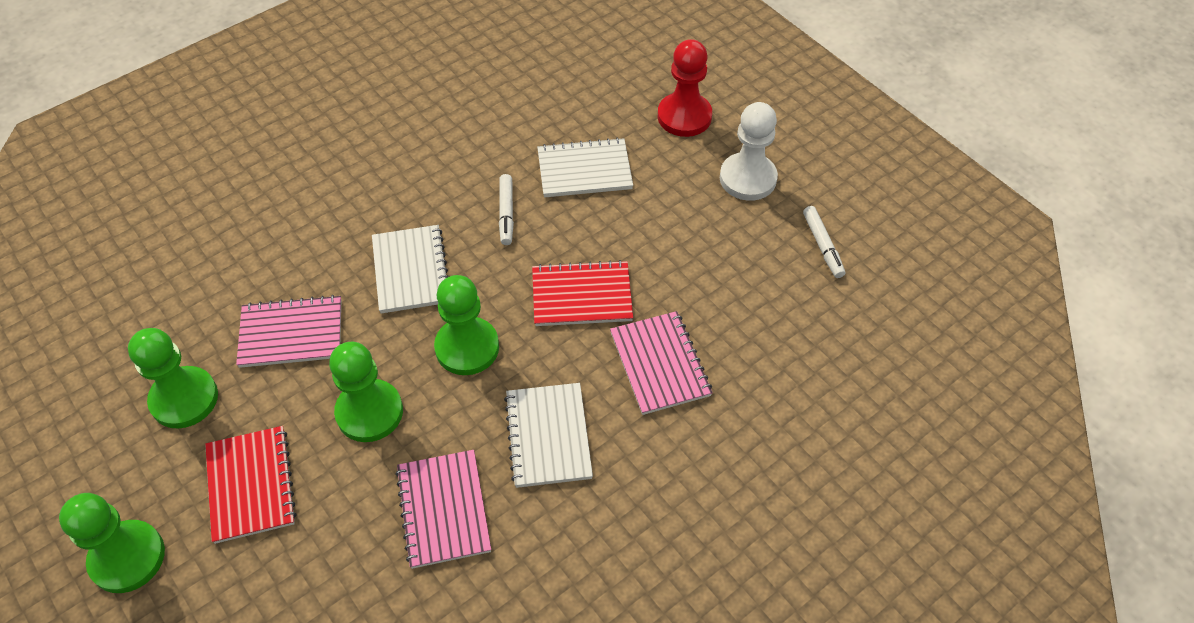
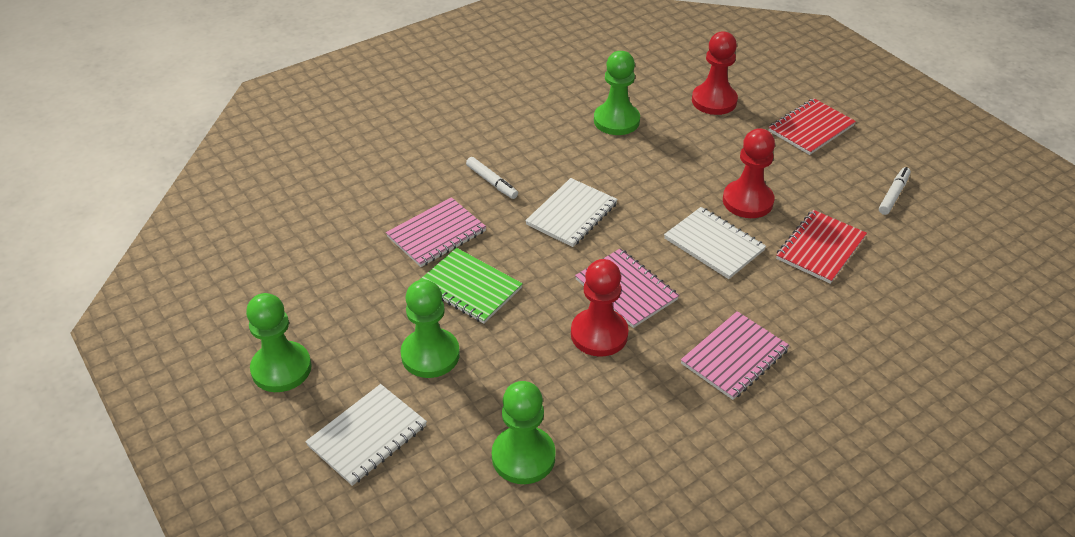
green notebook: 0 -> 1
red pawn: 1 -> 3
white pawn: 1 -> 0

